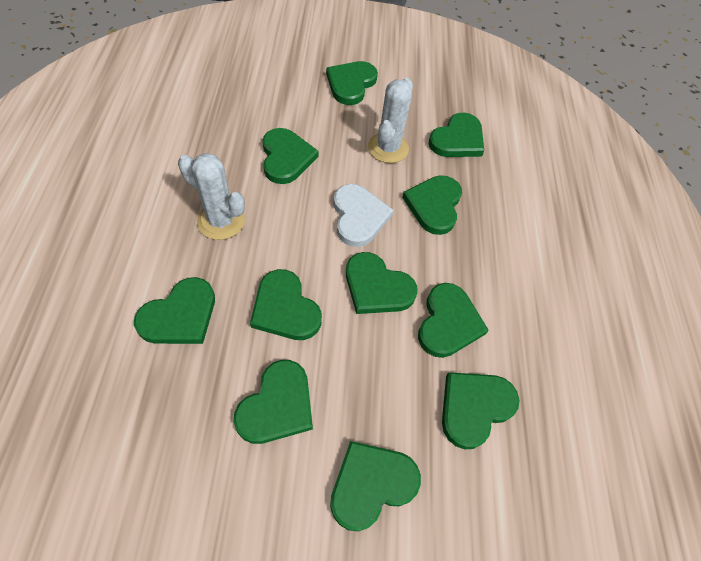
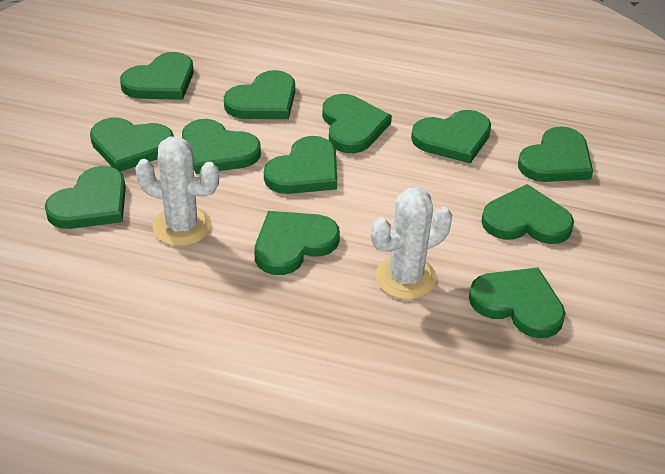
green heart: 11 -> 12
white heart: 1 -> 0

